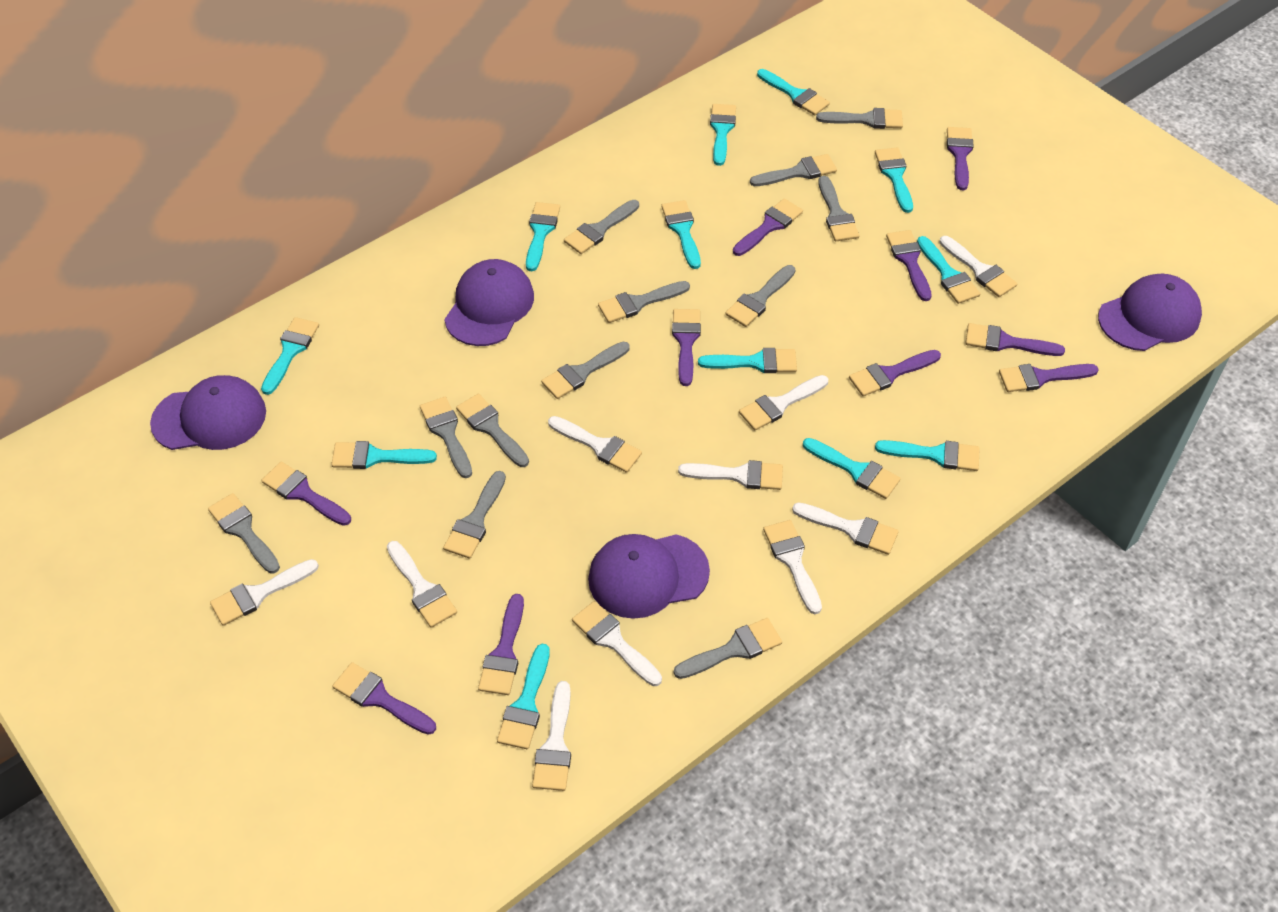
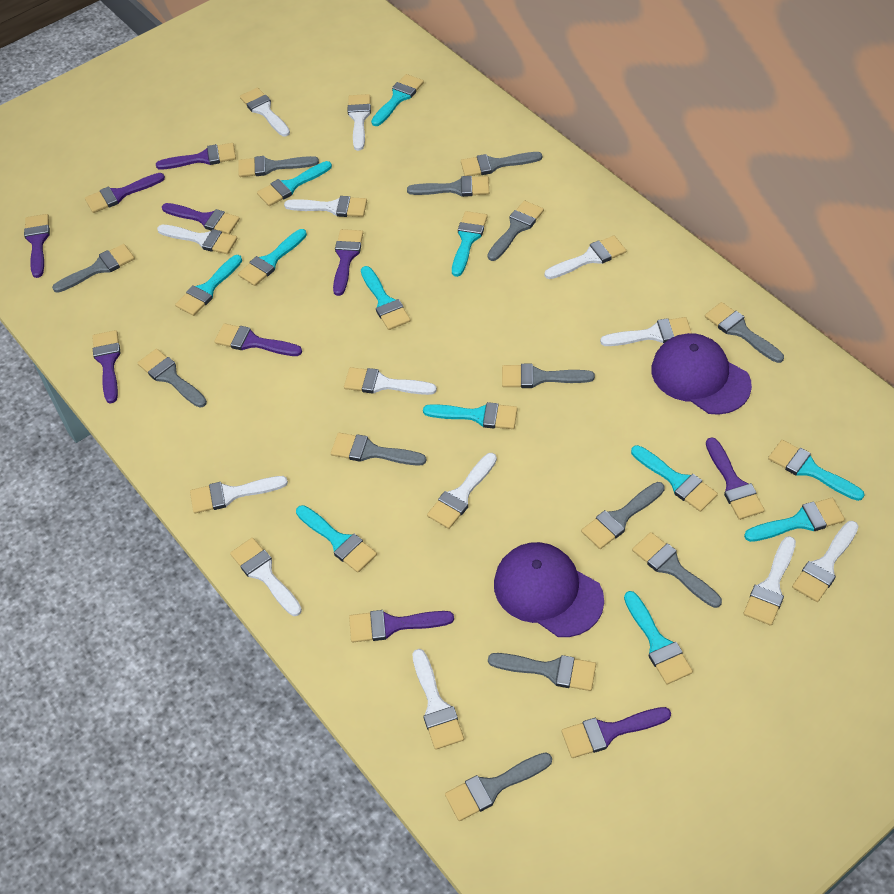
grey brush: 12 -> 13
purple cap: 4 -> 2
white brush: 10 -> 13

